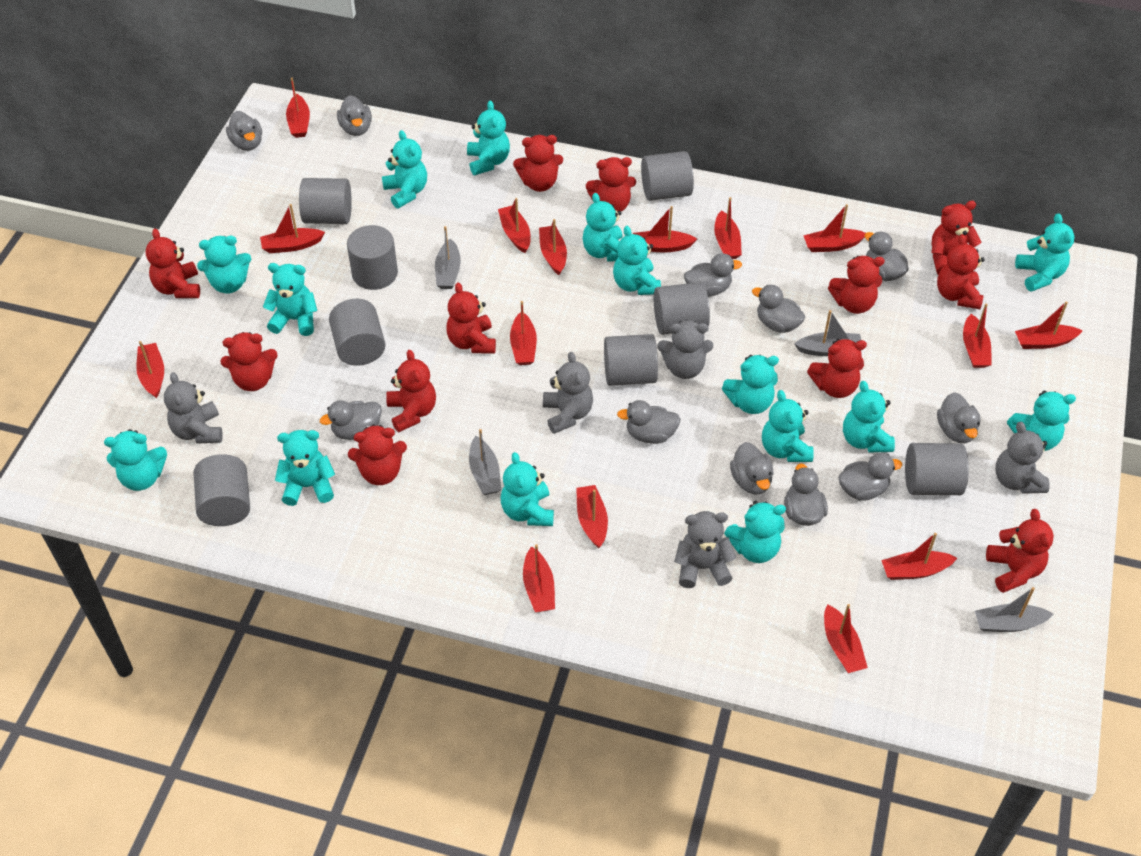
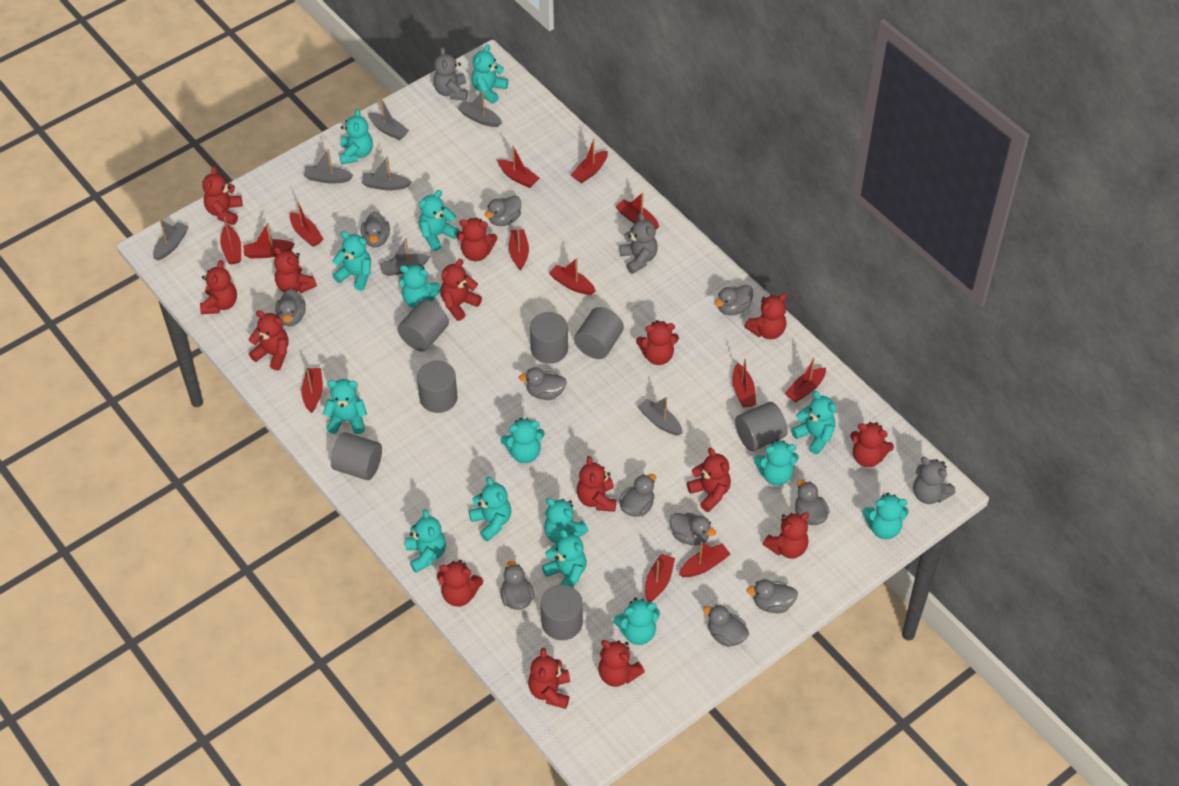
grey boat: 4 -> 7
grey cylinder: 8 -> 7
grey teddy bear: 5 -> 3
red boat: 15 -> 13
red teddy bear: 12 -> 15

